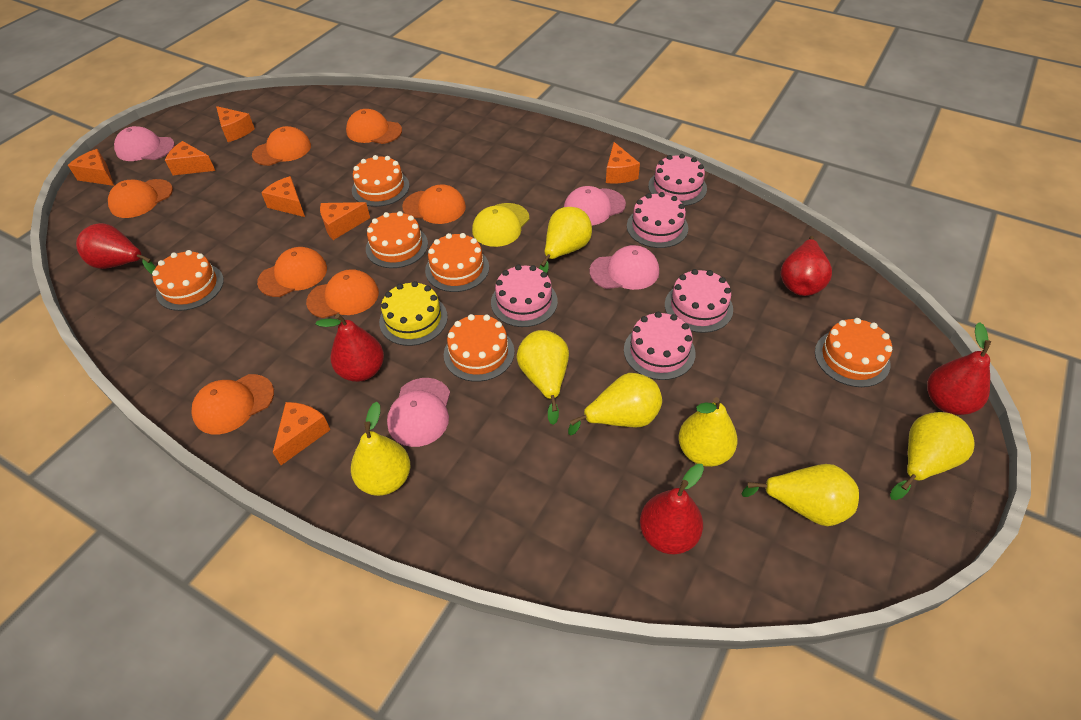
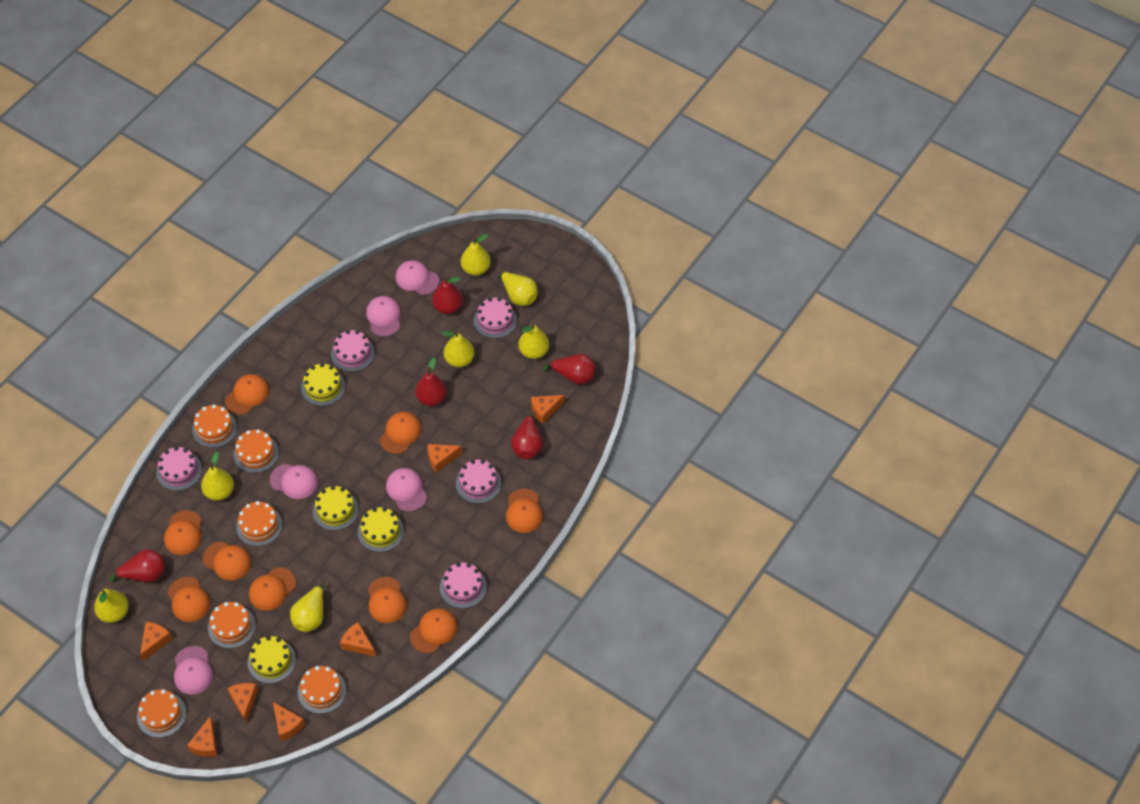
orange cap: 7 -> 9
pink cap: 4 -> 5
yellow cake: 1 -> 4
yellow cap: 1 -> 0

